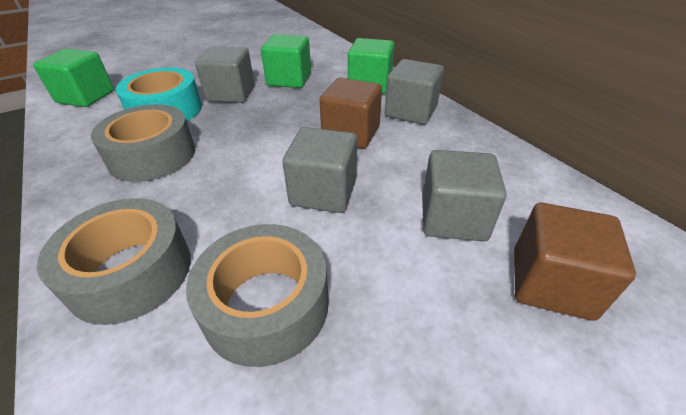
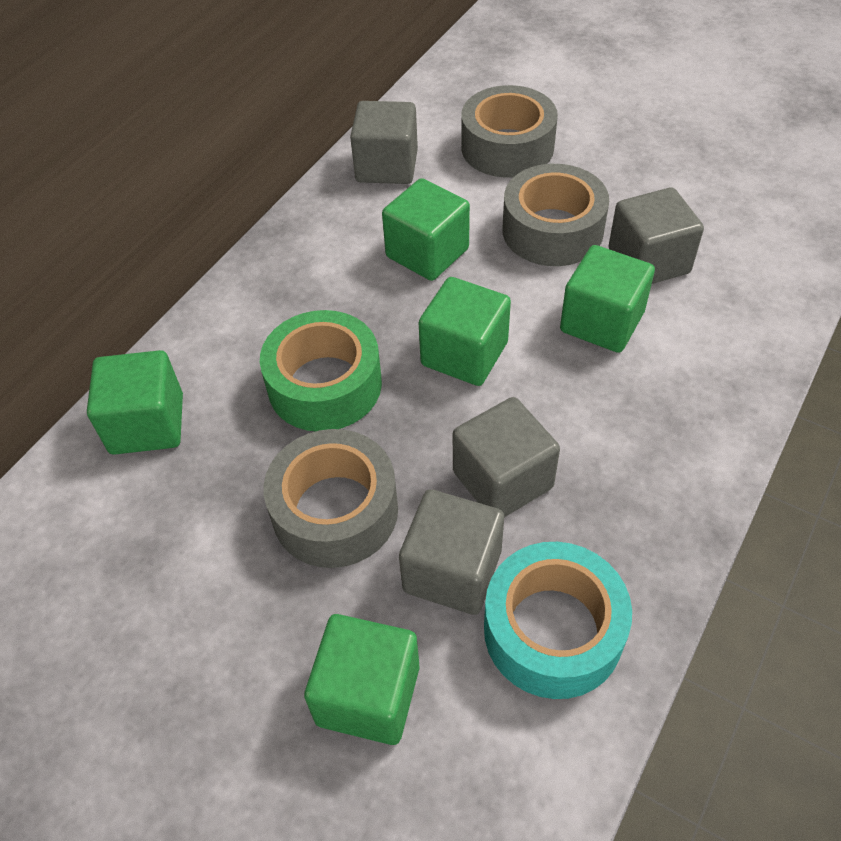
brown cube: 2 -> 0
green cube: 3 -> 5
green tape: 0 -> 1

